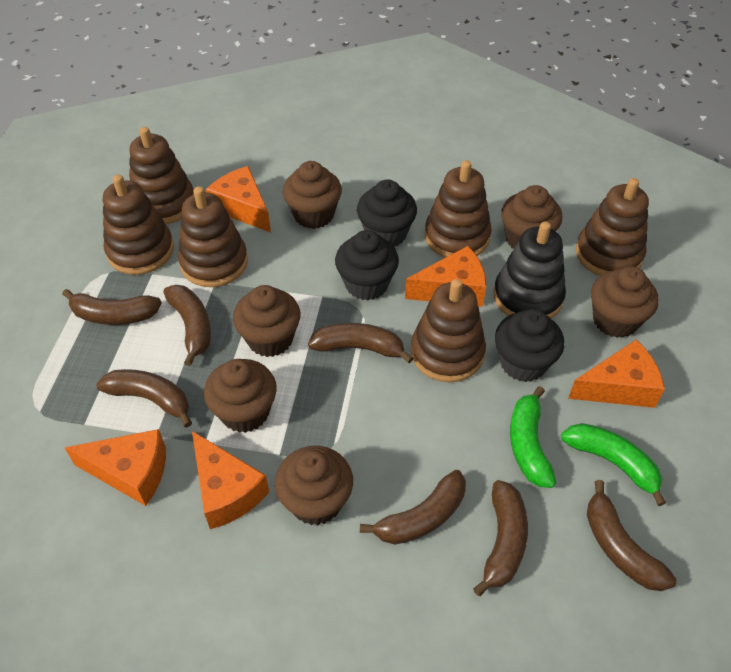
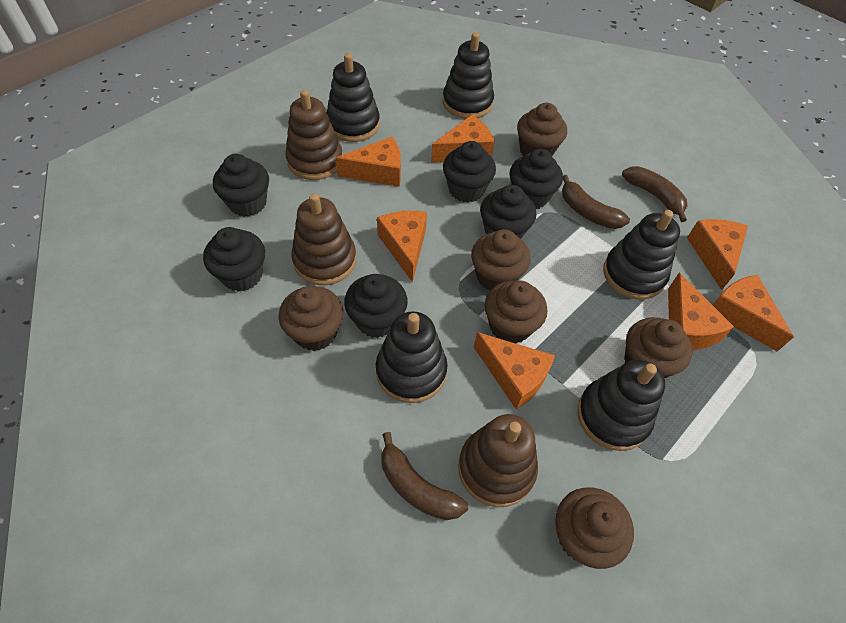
black cupcake: 3 -> 6
black stacking toy: 1 -> 5
brown banana: 7 -> 3
brown stacking toy: 6 -> 3
green banana: 2 -> 0
orange cheese: 5 -> 7

